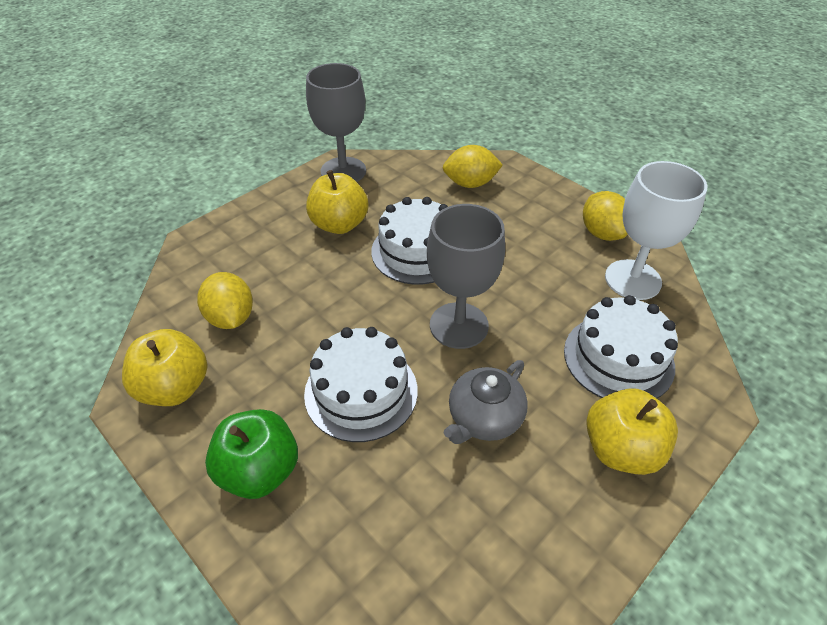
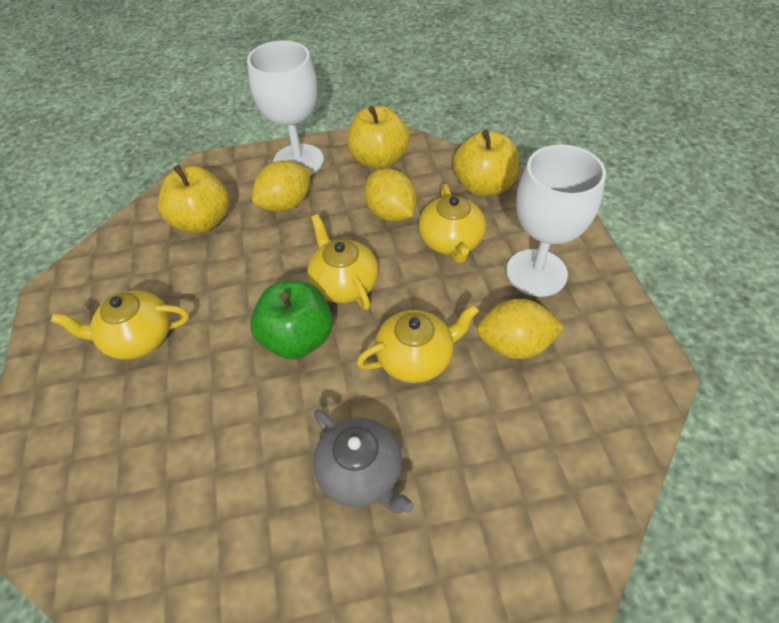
grey goblet: 2 -> 0
white cake: 3 -> 0
white goblet: 1 -> 2
yellow teapot: 0 -> 4

